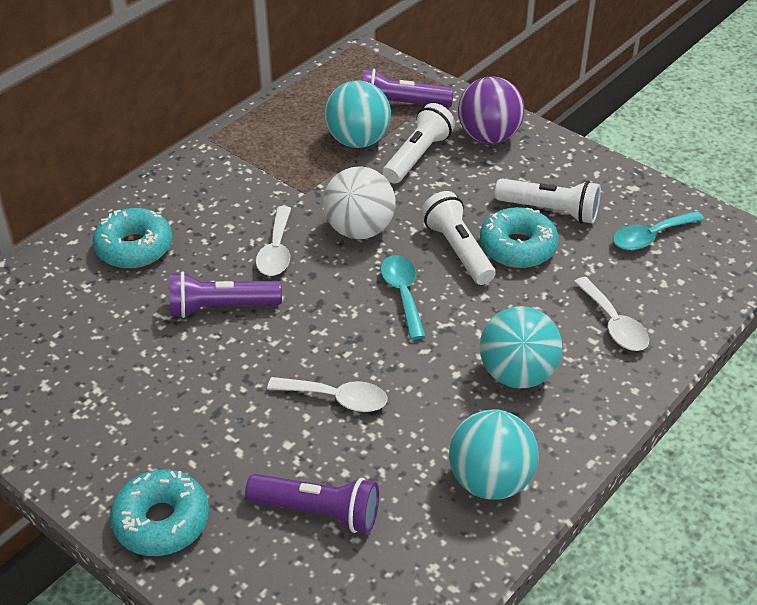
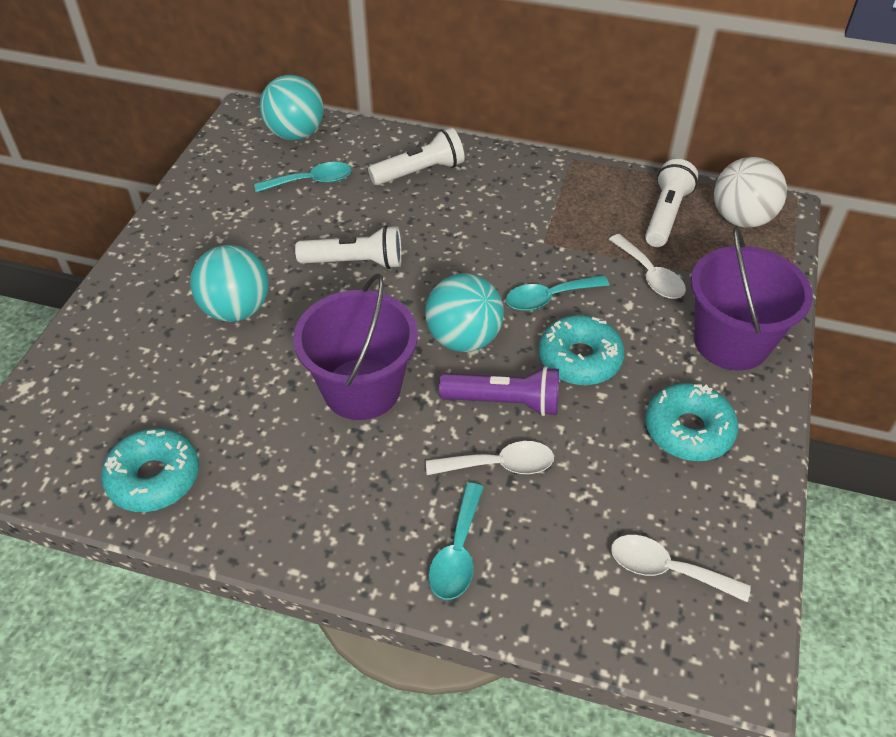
purple ball: 1 -> 0
purple bucket: 0 -> 2
purple flashlight: 3 -> 1
turquoise spoon: 2 -> 3

